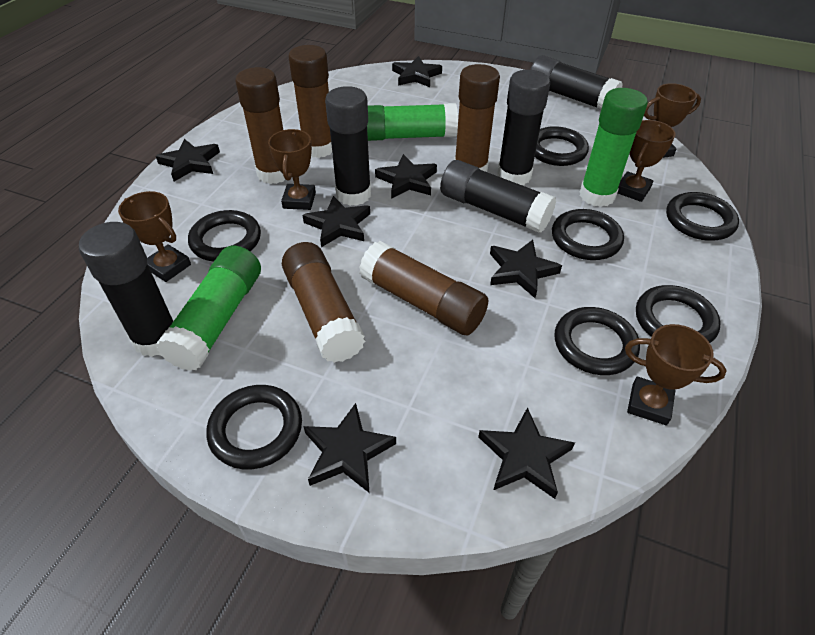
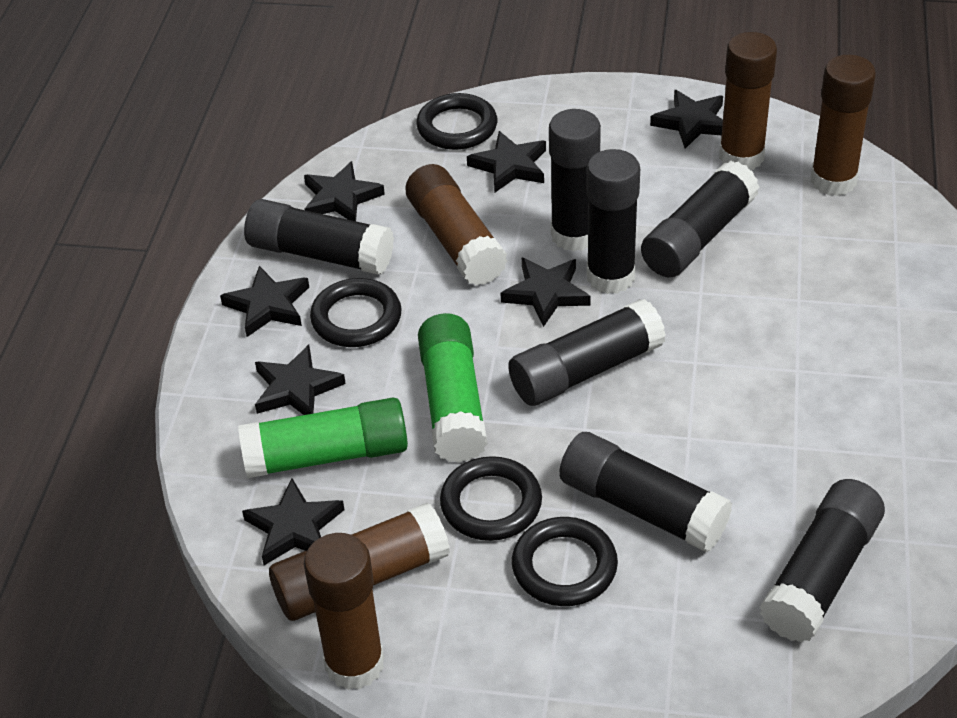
black glue stick: 5 -> 7
black ring: 7 -> 4
brown trophy: 5 -> 0
green glue stick: 3 -> 2

